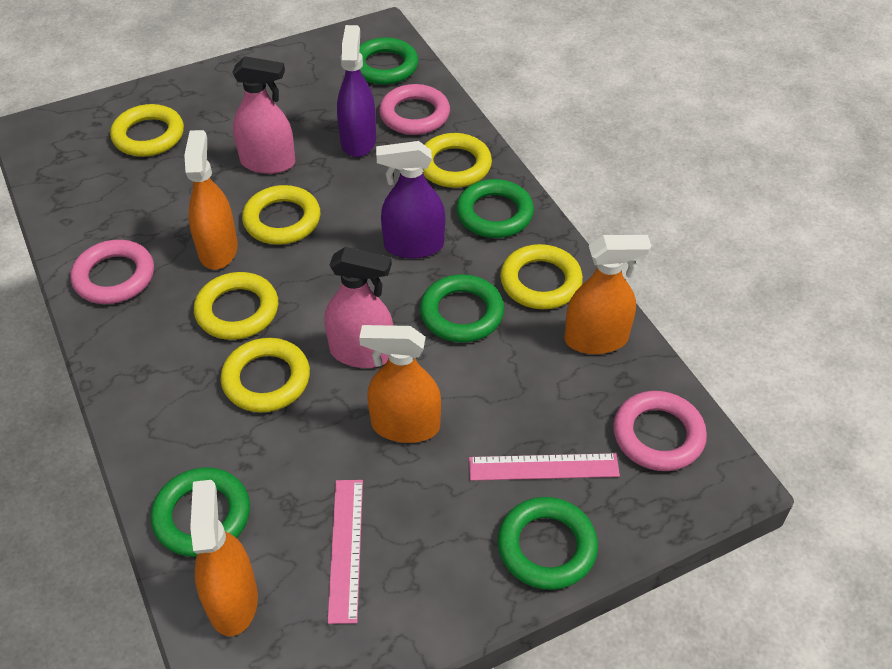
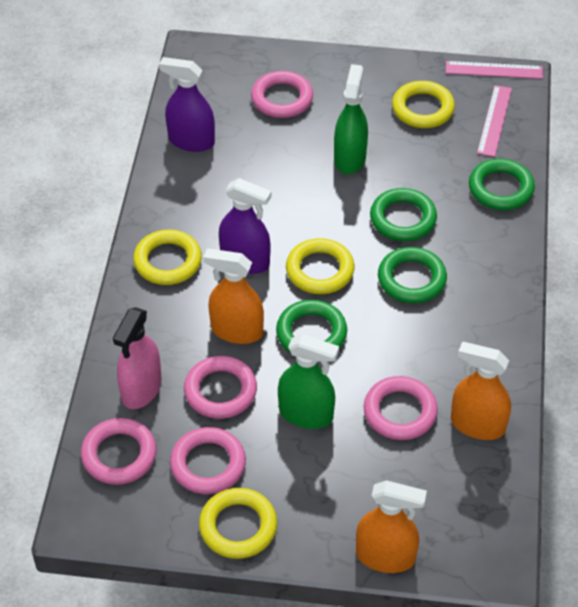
green ring: 5 -> 4
green spray bottle: 0 -> 2
orange spray bottle: 4 -> 3
pink ring: 3 -> 5
pink spray bottle: 2 -> 1
yellow ring: 6 -> 4

